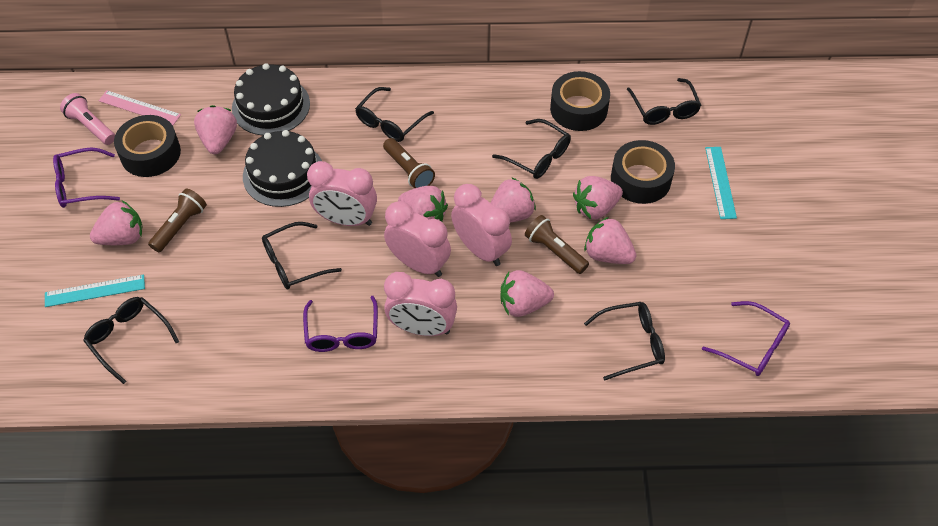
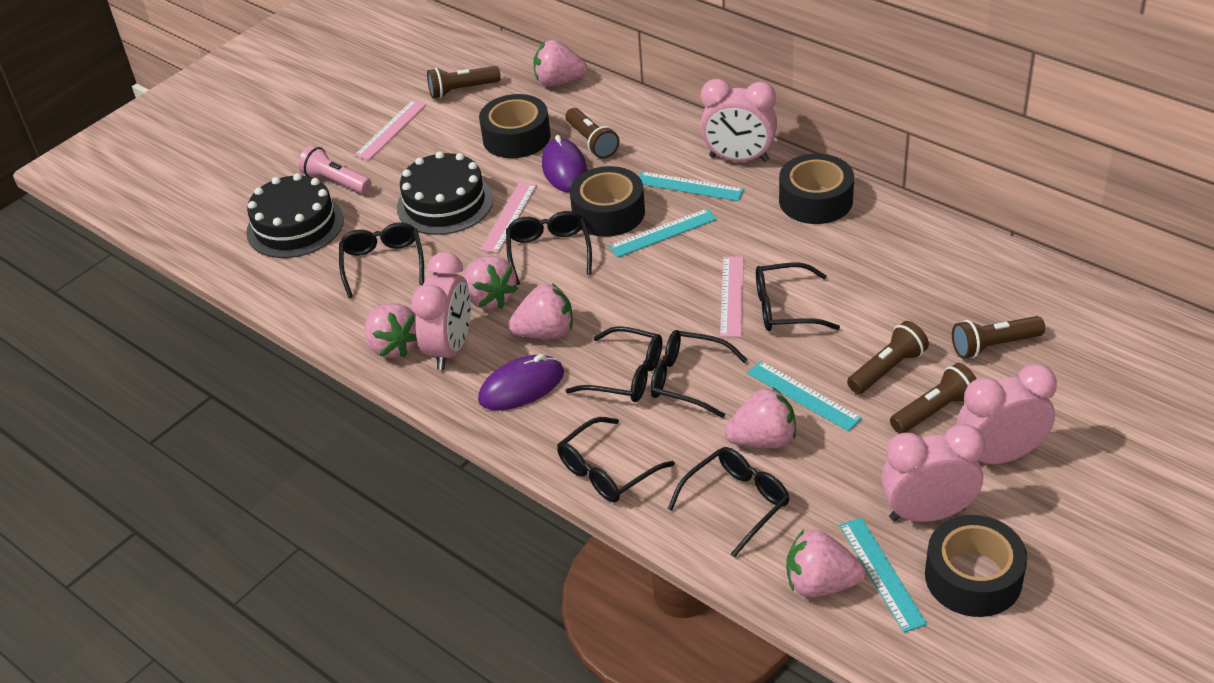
black glasses: 6 -> 7
black tape: 3 -> 4
brown flashlight: 3 -> 5
pink ruler: 1 -> 3
pink strawberry: 7 -> 6
purple glasses: 3 -> 0
purple mouse: 0 -> 2
turquoise ruler: 2 -> 4

